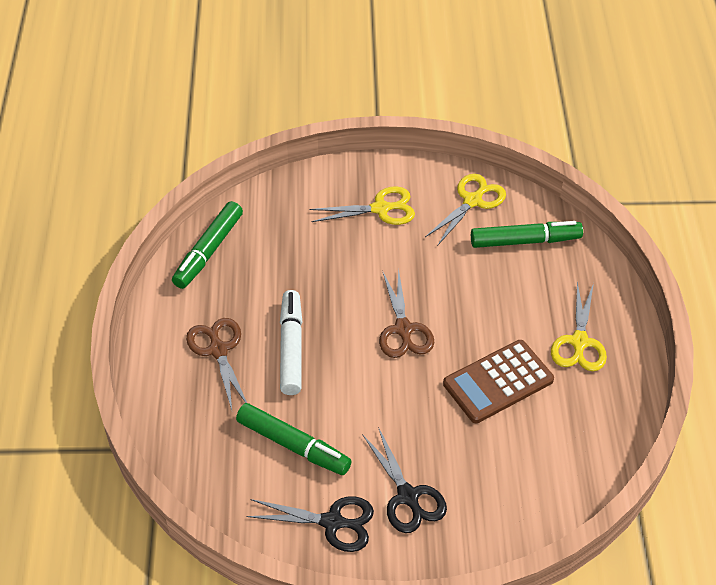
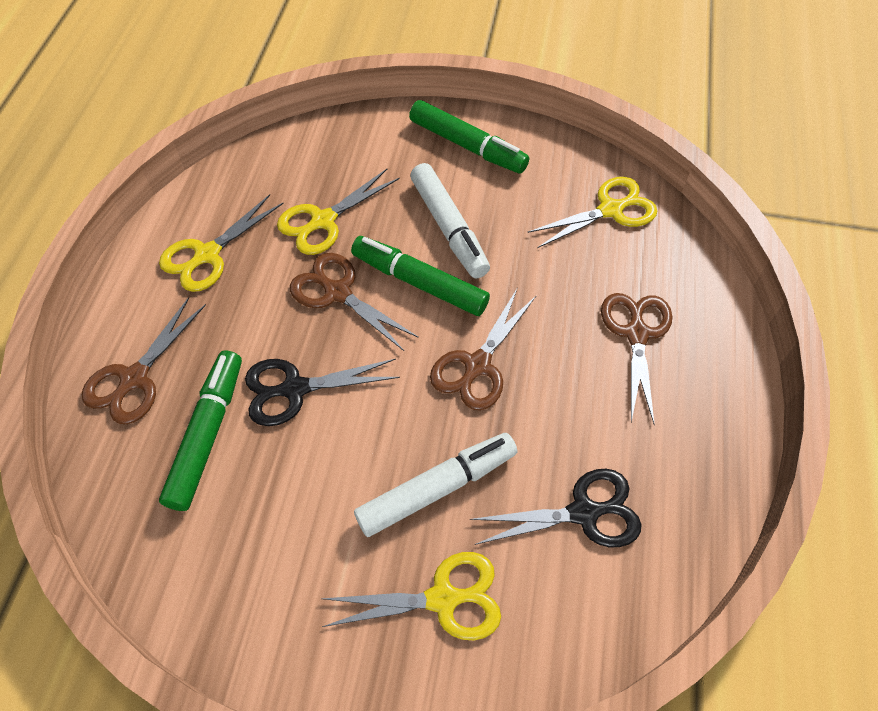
brown calculator: 1 -> 0
brown scissors: 2 -> 4
white marker: 1 -> 2
yellow scissors: 3 -> 4

